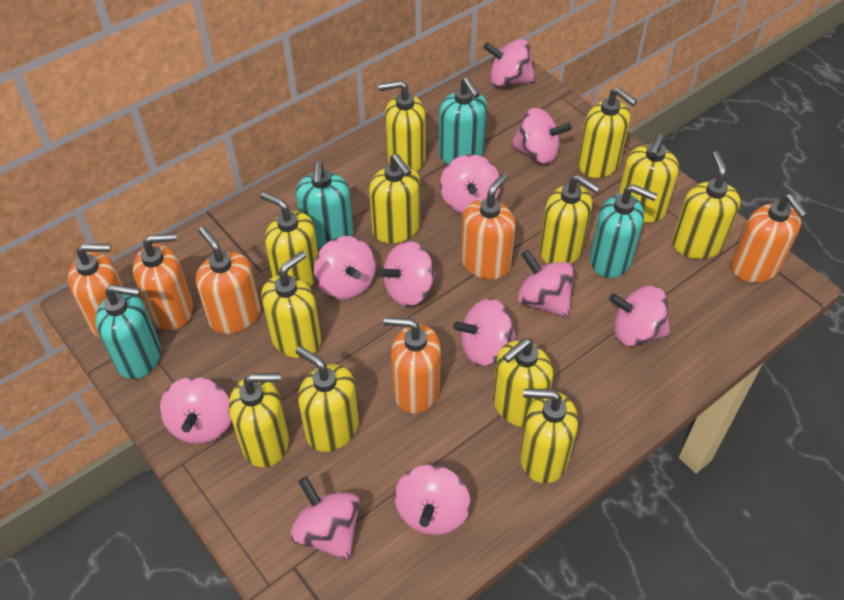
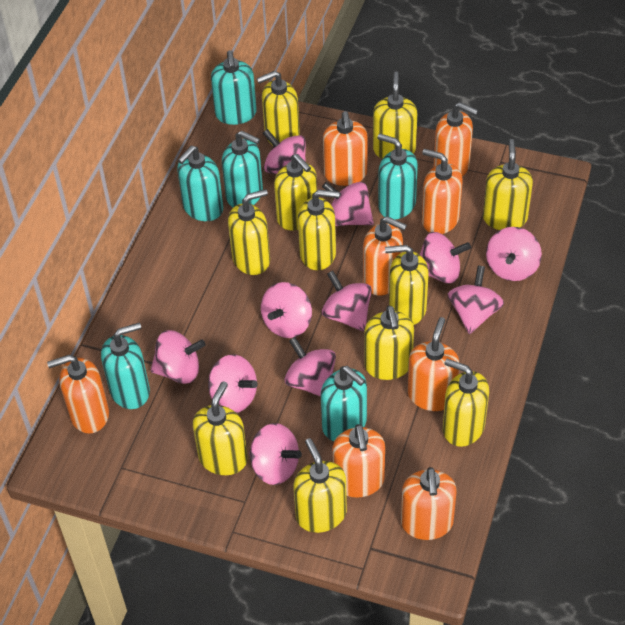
orange soap dispenser: 6 -> 8
turquoise soap dispenser: 4 -> 6
yellow soap dispenser: 12 -> 11

